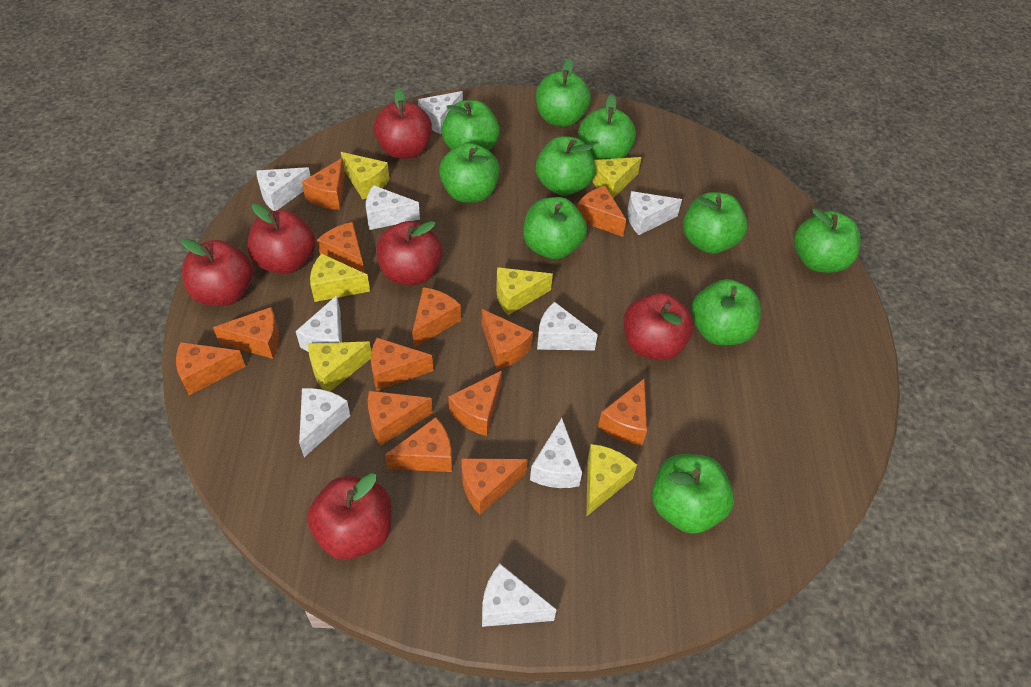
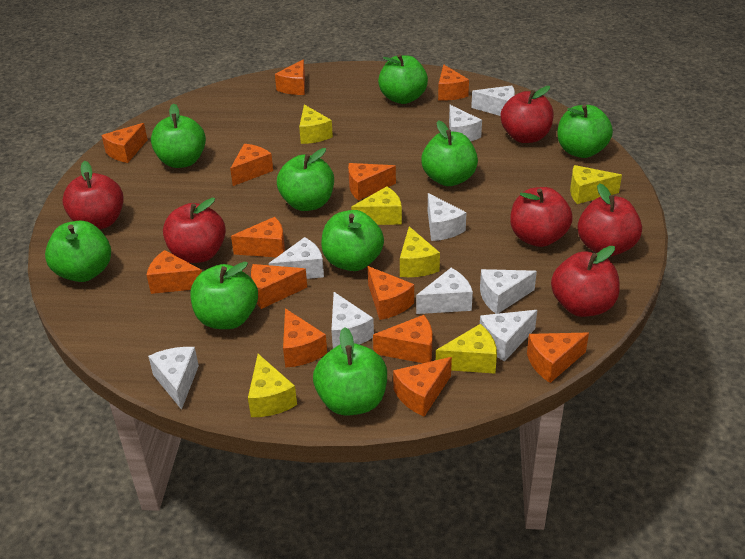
green apple: 10 -> 9

